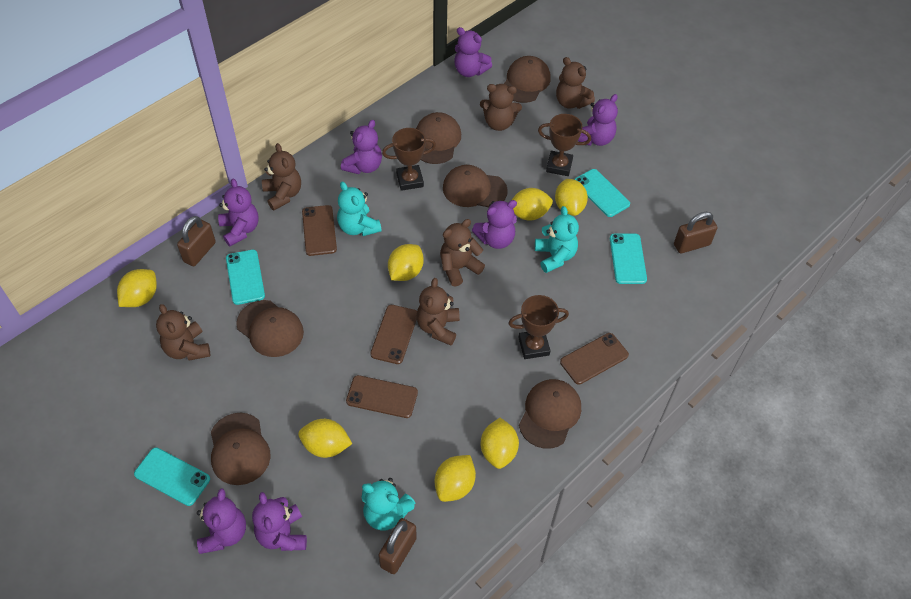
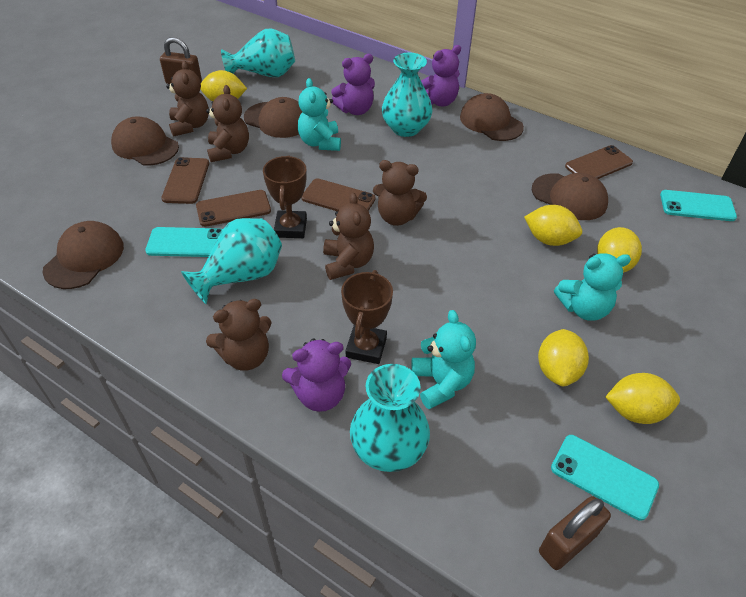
brown cap: 6 -> 5
brown padlock: 3 -> 2
brown teddy bear: 6 -> 5
brown trophy: 3 -> 2
purple teddy bear: 7 -> 3
turquoise phone: 4 -> 3
turquoise vase: 0 -> 4
yellow lemon: 7 -> 5

